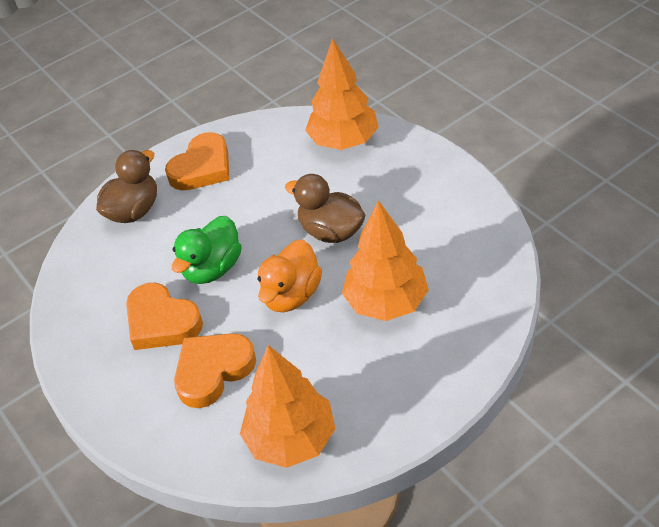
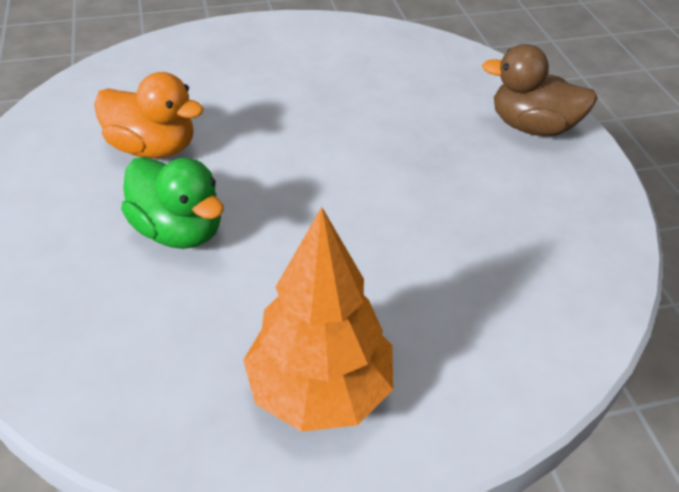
brown duck: 2 -> 1
orange heart: 3 -> 0
orange tree: 3 -> 1

